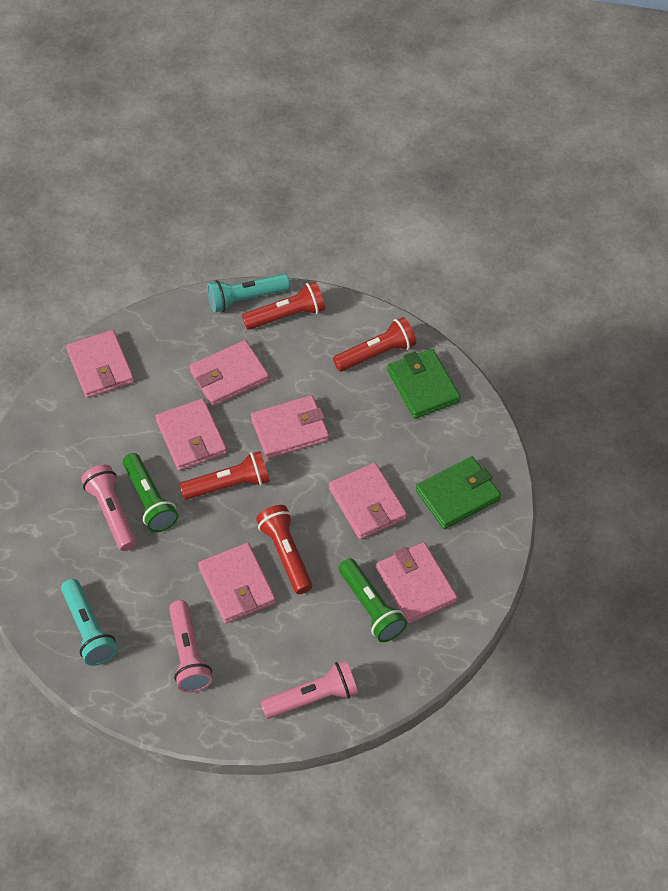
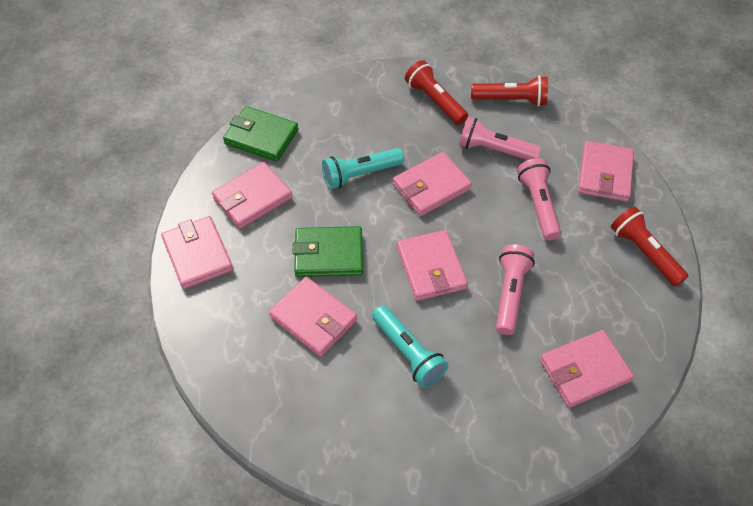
green flashlight: 2 -> 0
red flashlight: 4 -> 3

